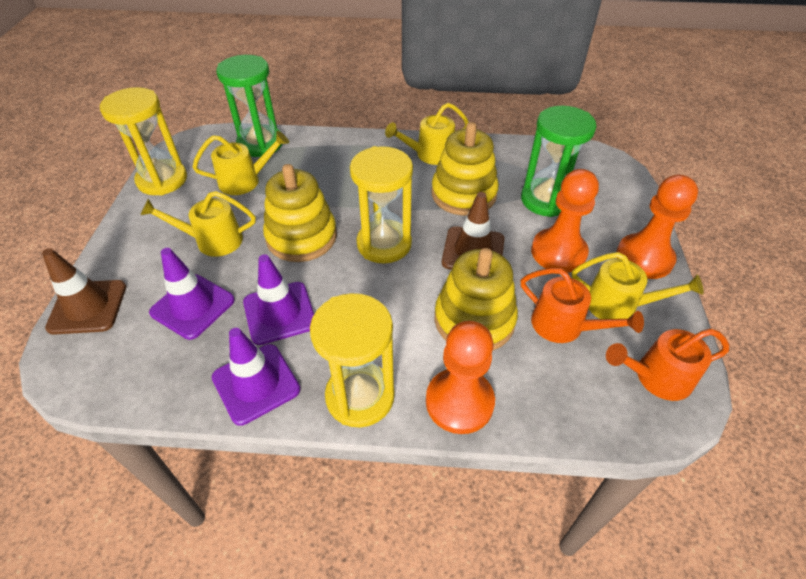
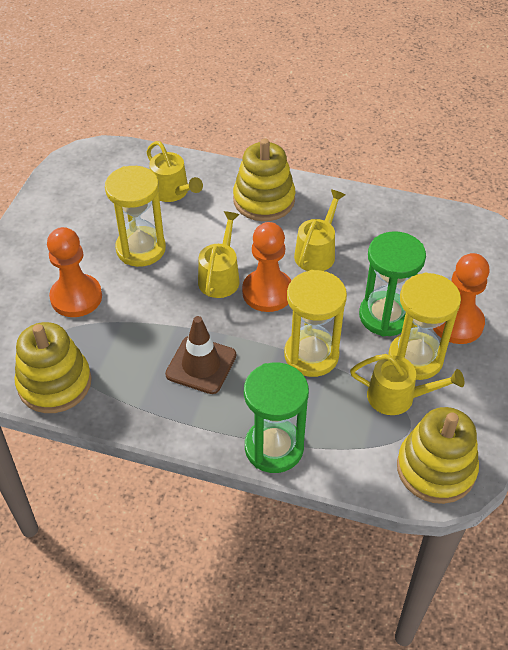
brown traffic cone: 2 -> 1
orange watering can: 2 -> 0
purple traffic cone: 3 -> 0

